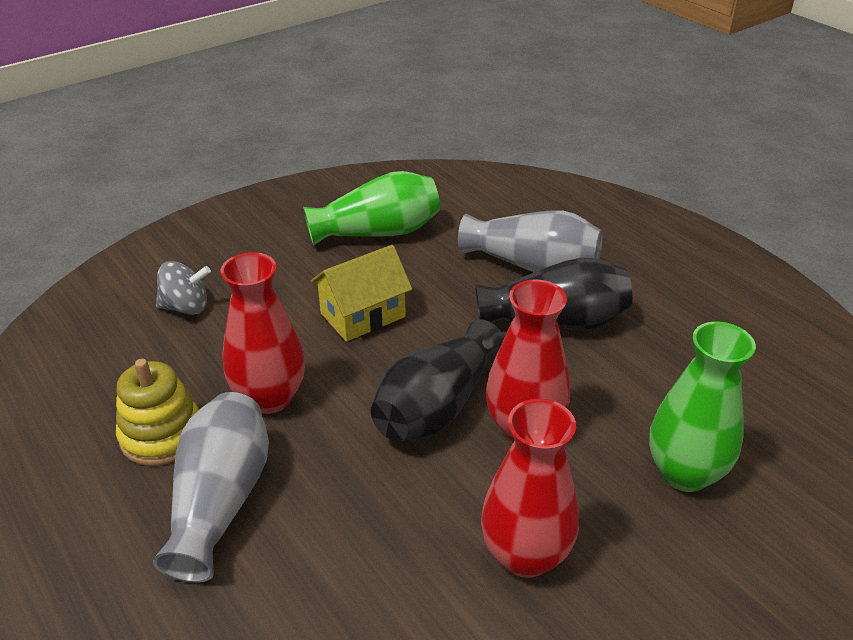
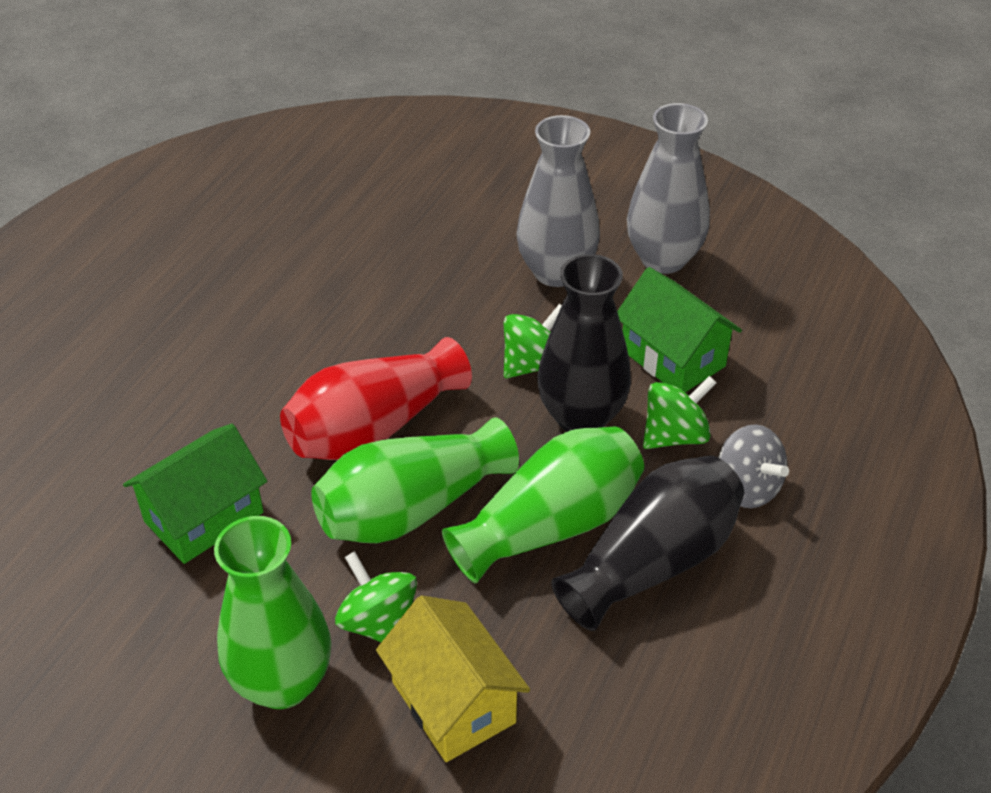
green house: 0 -> 2
green spinning top: 0 -> 3
green vase: 2 -> 3
red vase: 3 -> 1
yellow stacking toy: 1 -> 0

